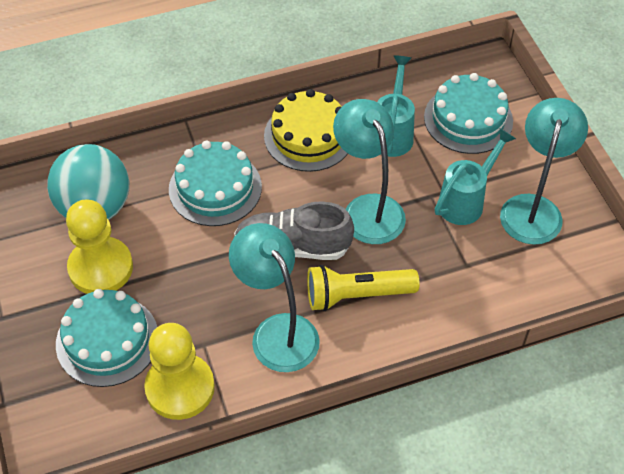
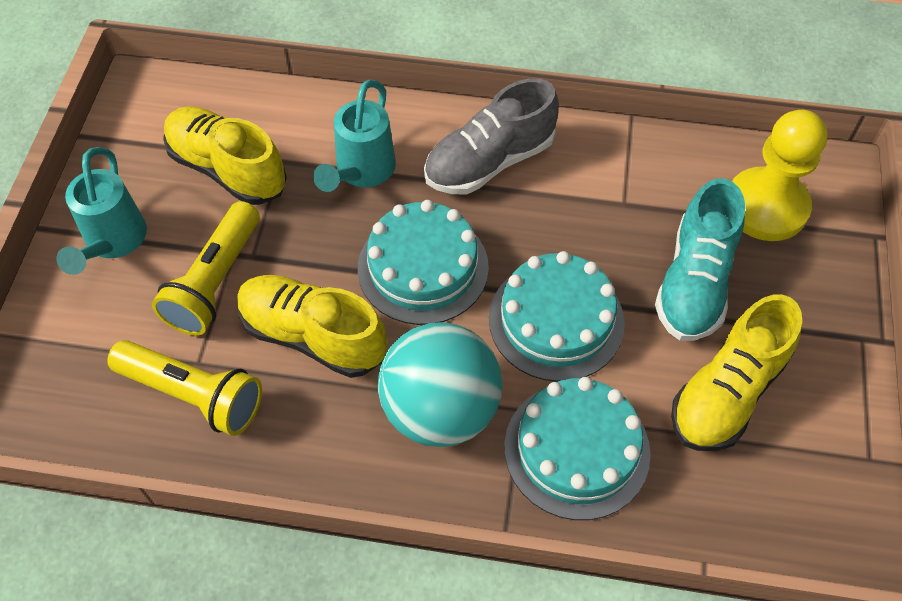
turquoise lamp: 3 -> 0
turquoise shoe: 0 -> 1
yellow cake: 1 -> 0
yellow flashlight: 1 -> 2
yellow pawn: 2 -> 1
yellow shoe: 0 -> 3

